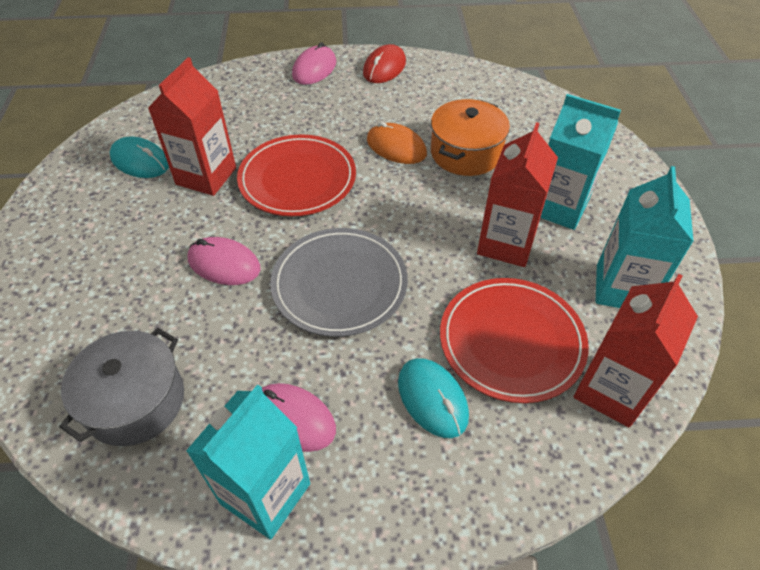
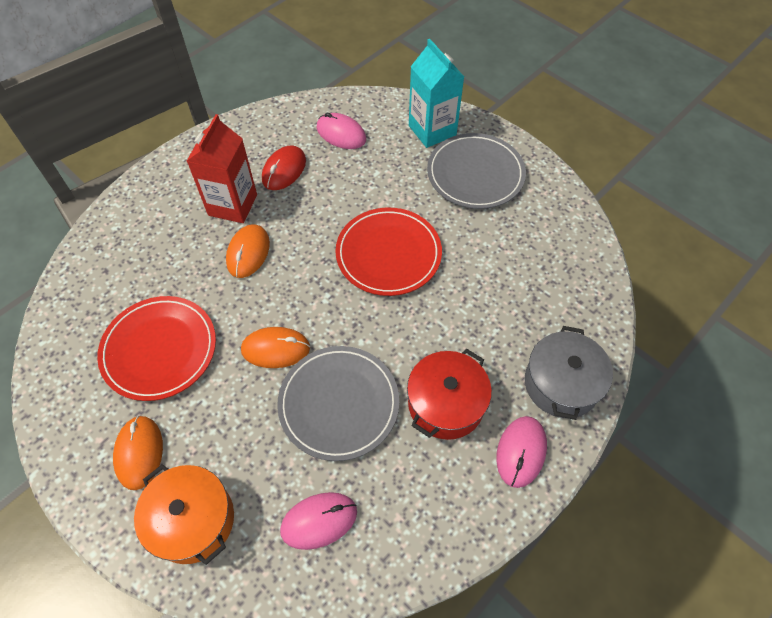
grey plate: 1 -> 2
orange mouse: 1 -> 3
red carton: 3 -> 1
red pot: 0 -> 1
turquoise carton: 3 -> 1
turquoise mouse: 2 -> 0

